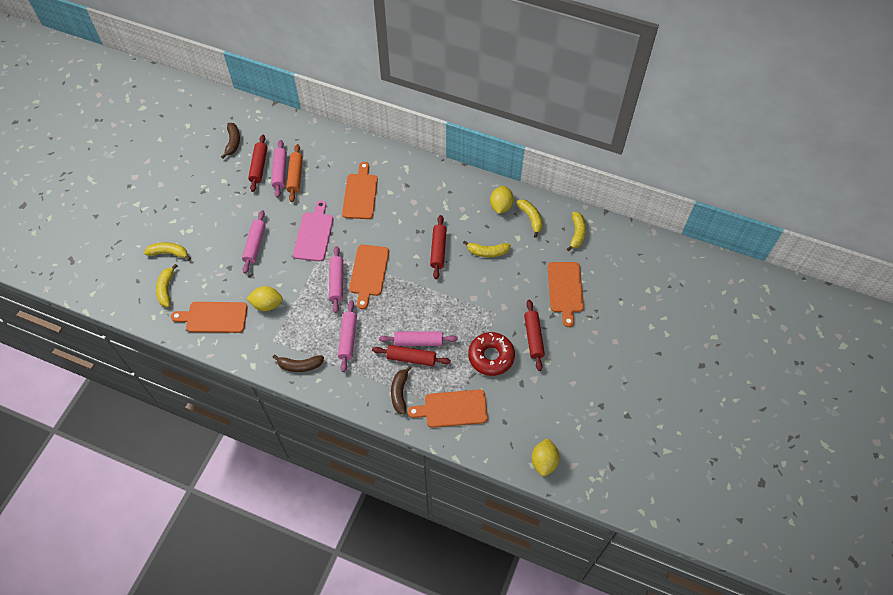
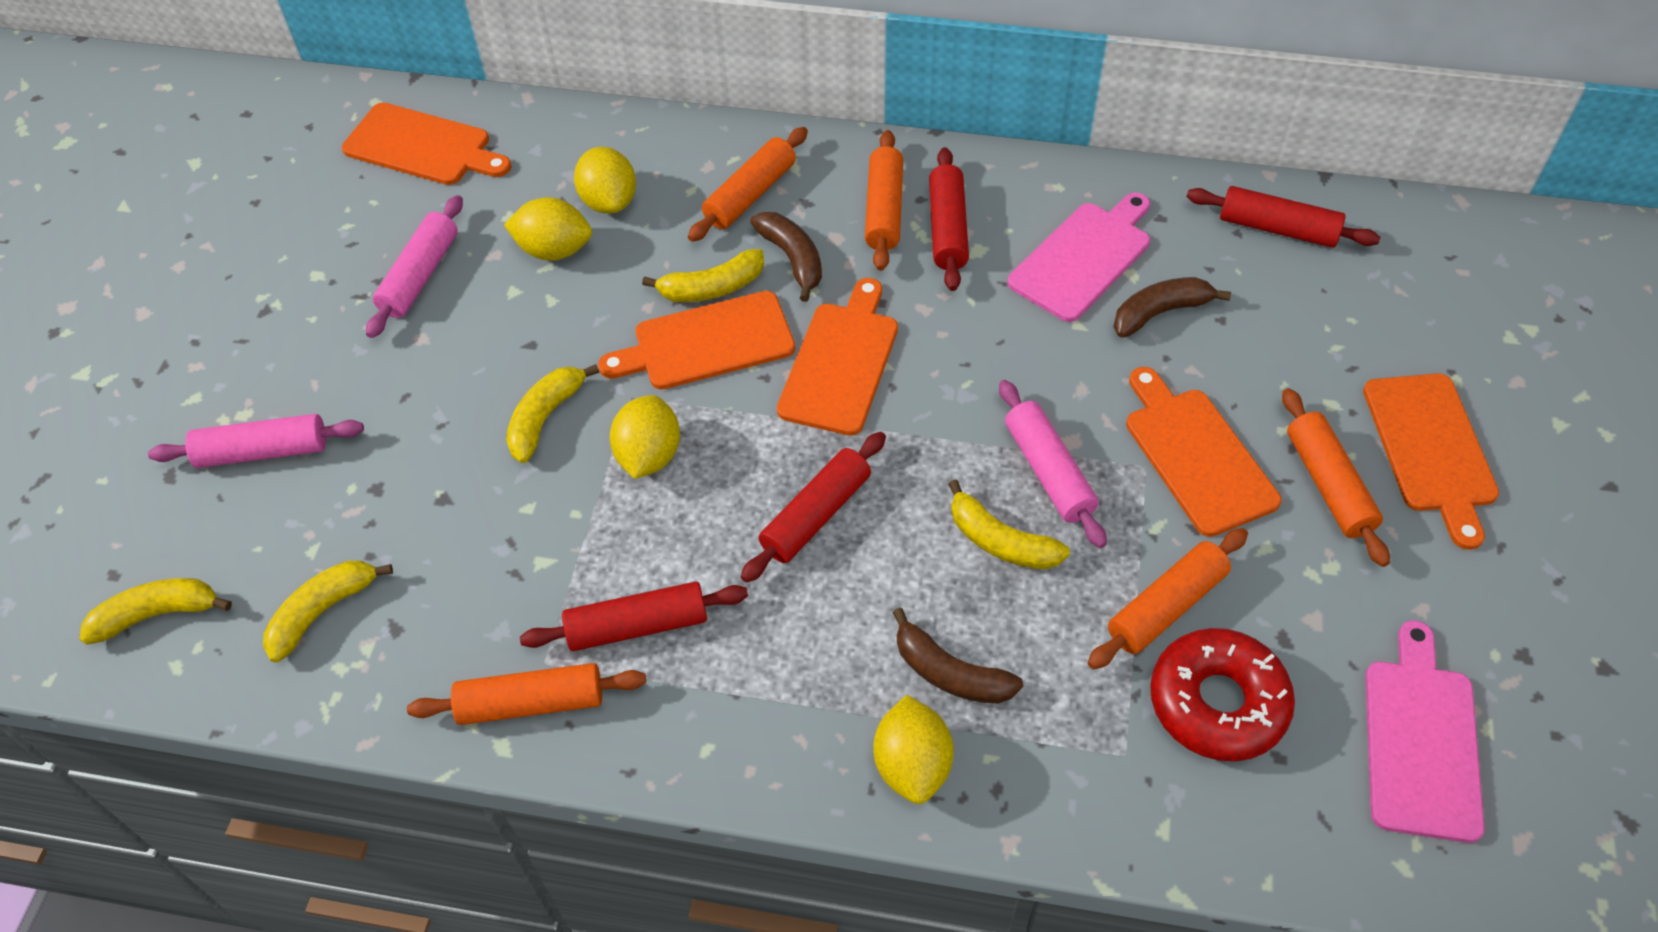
orange rolling pin: 1 -> 5
pink cutting board: 1 -> 2
pink rolling pin: 5 -> 3
yellow lemon: 3 -> 4

